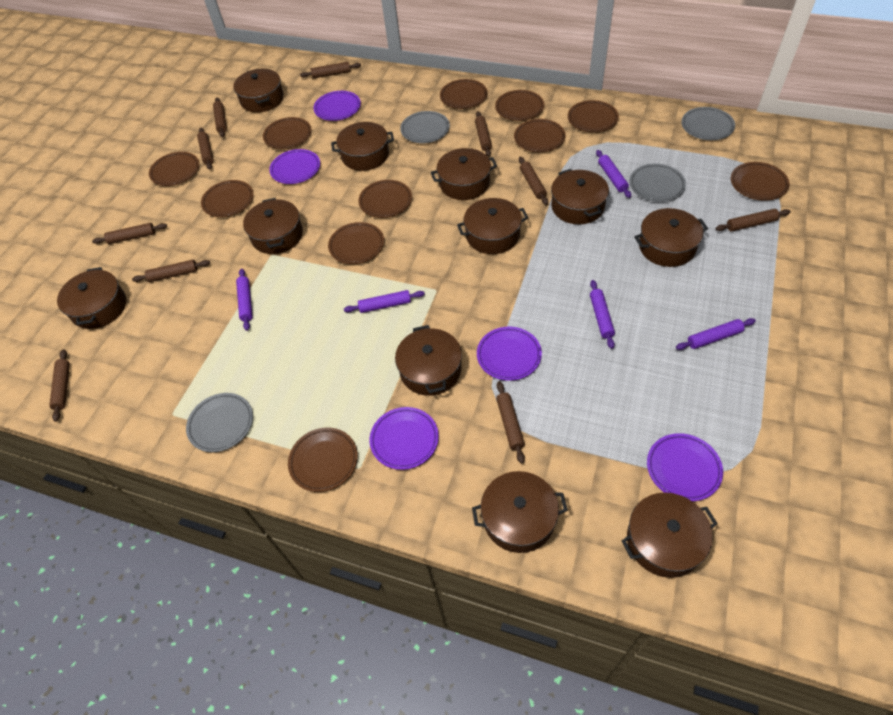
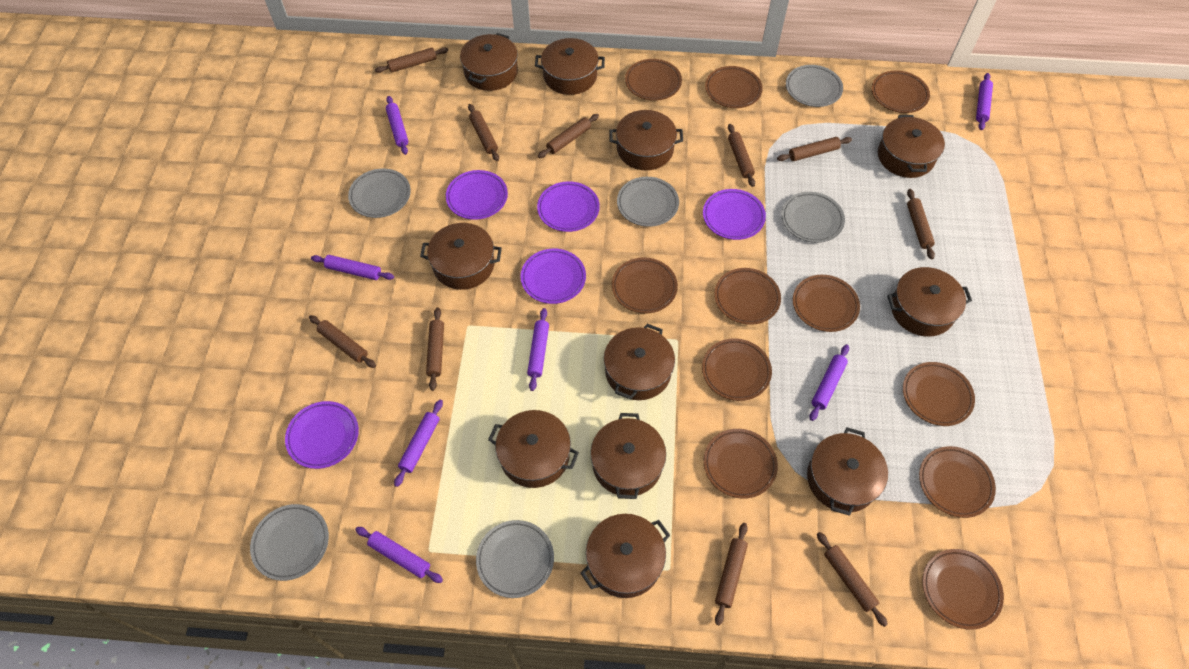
grey plate: 4 -> 6
purple rolling pin: 5 -> 7

